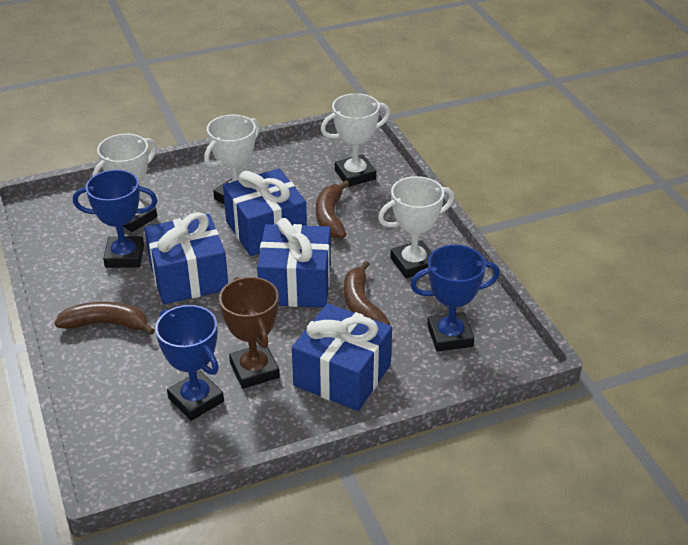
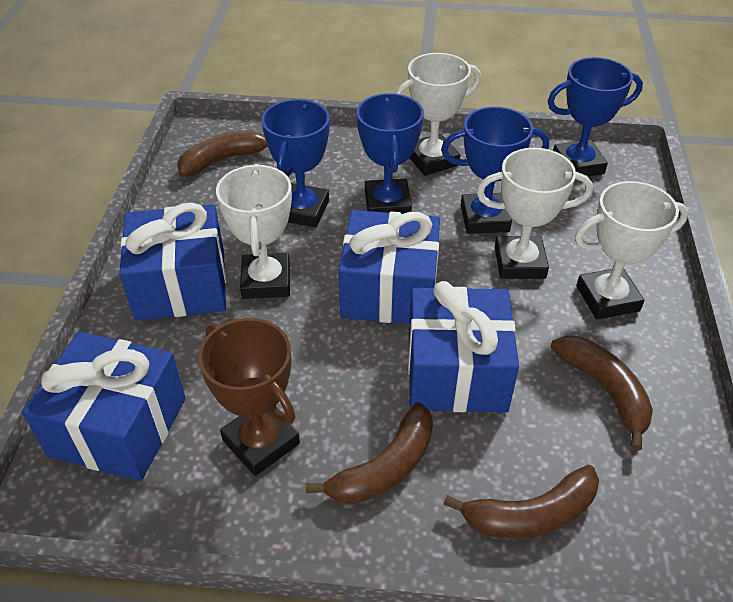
blue trophy: 3 -> 4
brown banana: 3 -> 4

